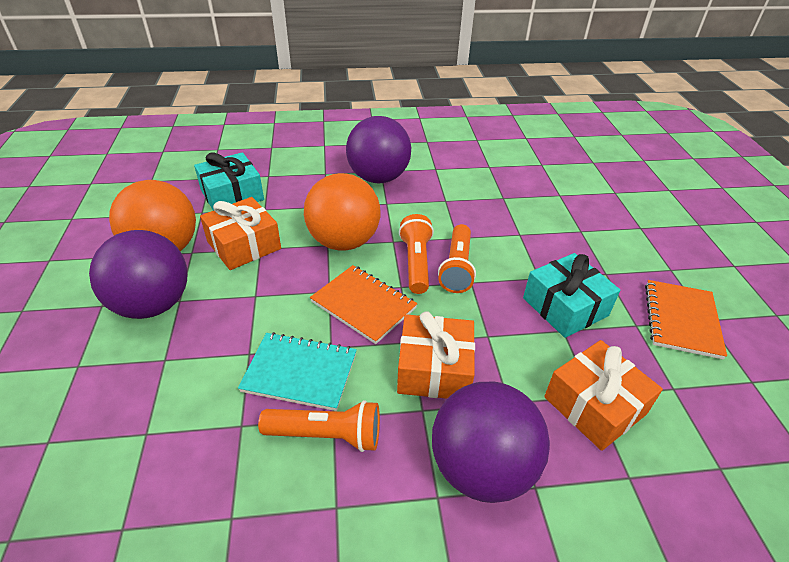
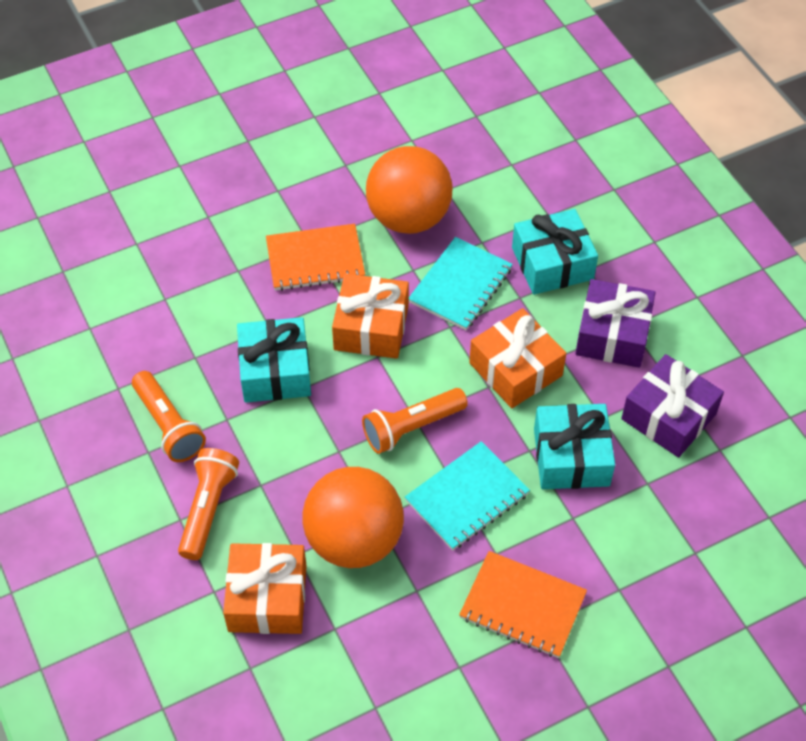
purple ball: 3 -> 0
purple gift: 0 -> 2
turquoise gift: 2 -> 3
turquoise notebook: 1 -> 2

